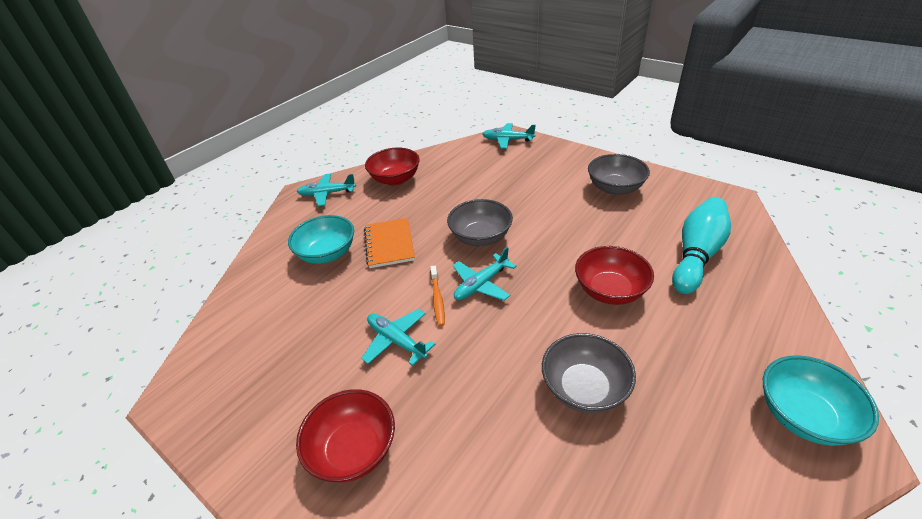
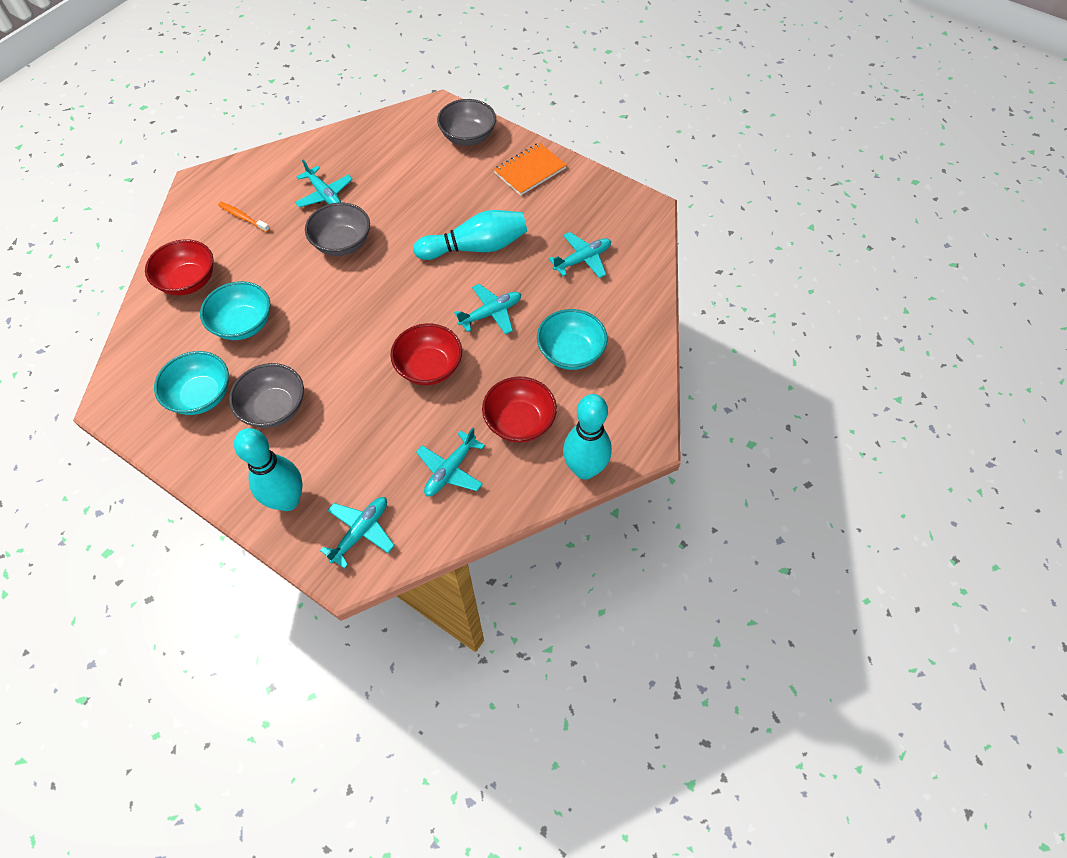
turquoise bowl: 2 -> 3
turquoise bowling pin: 1 -> 3
turquoise plane: 4 -> 5

